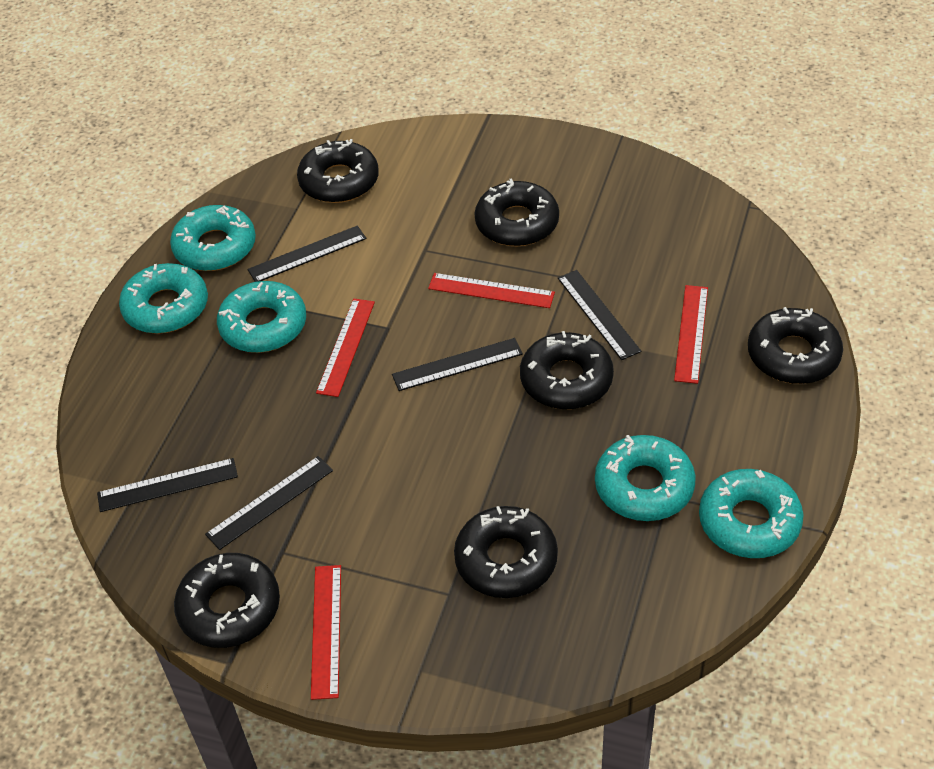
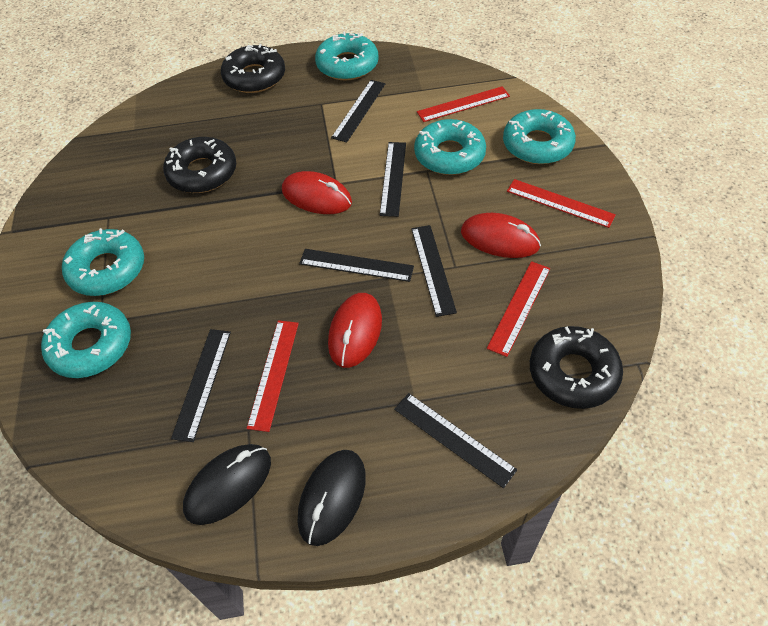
black donut: 6 -> 3
black mouse: 0 -> 2
black ruler: 5 -> 6
red mouse: 0 -> 3

